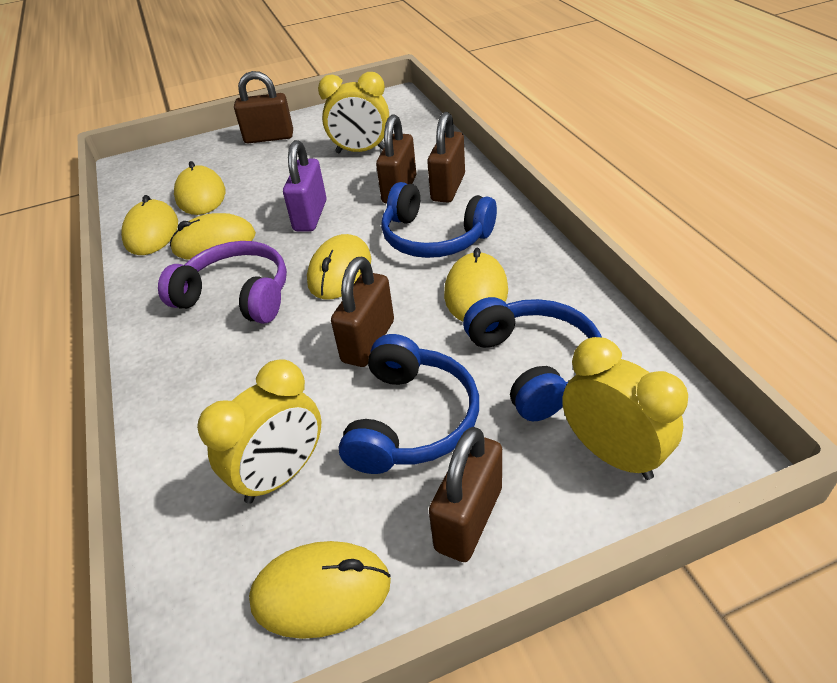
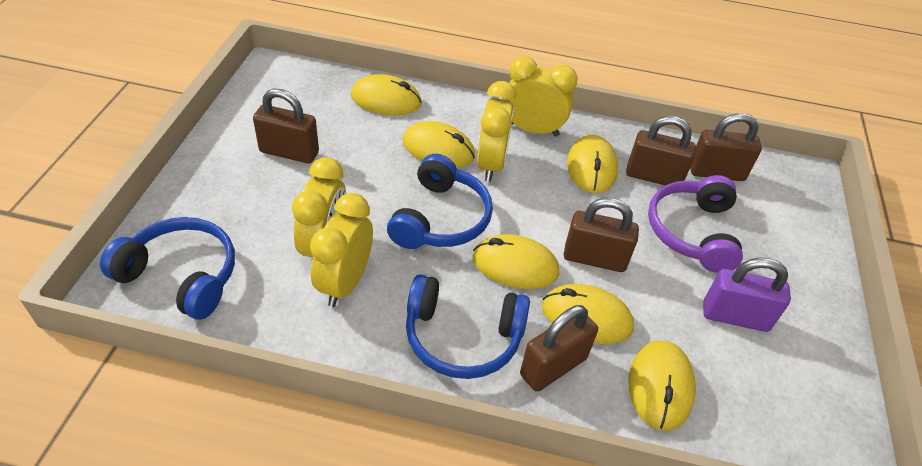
yellow clock: 3 -> 4

